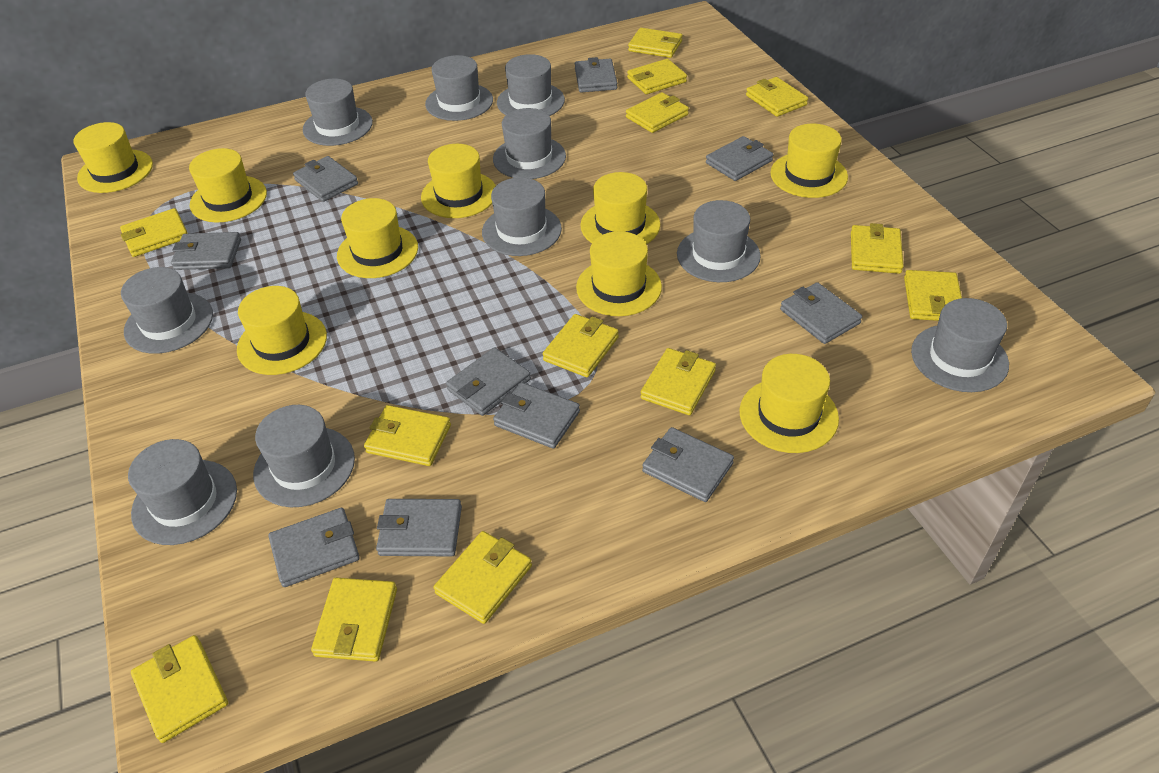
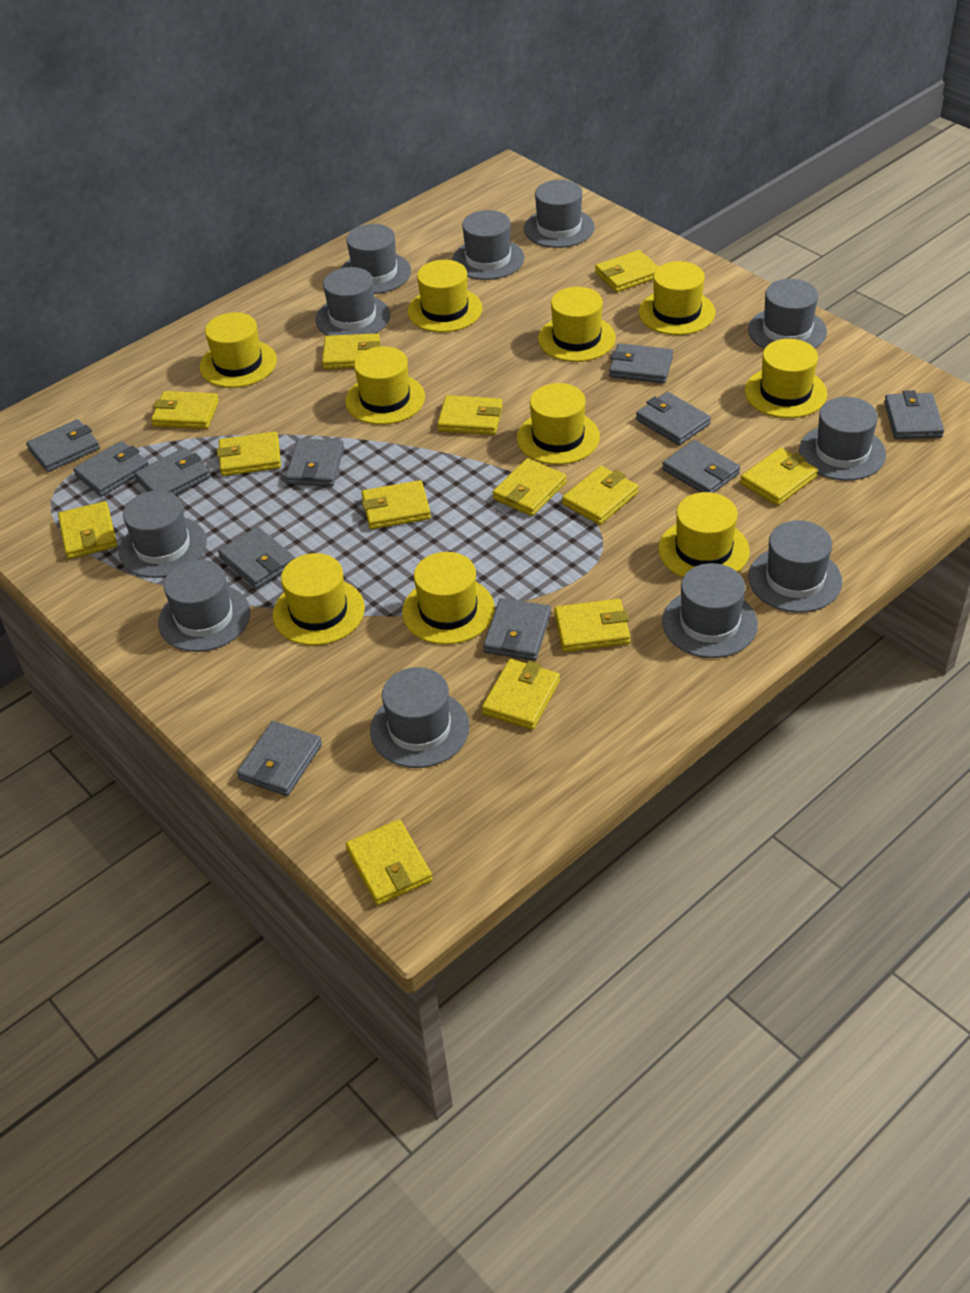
grey hat: 10 -> 11
grey wallet: 10 -> 11
yellow hat: 9 -> 10

